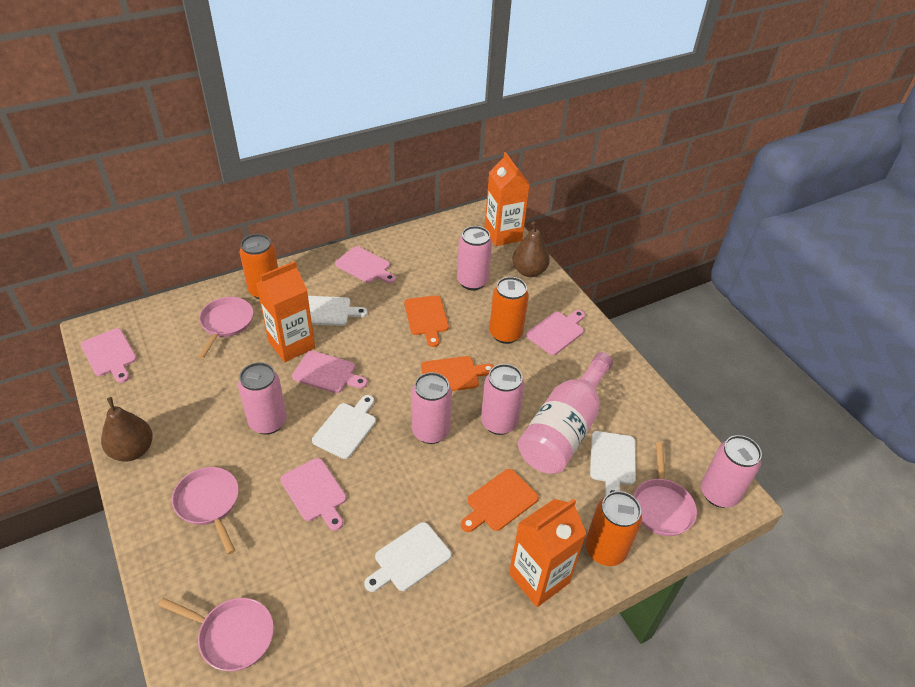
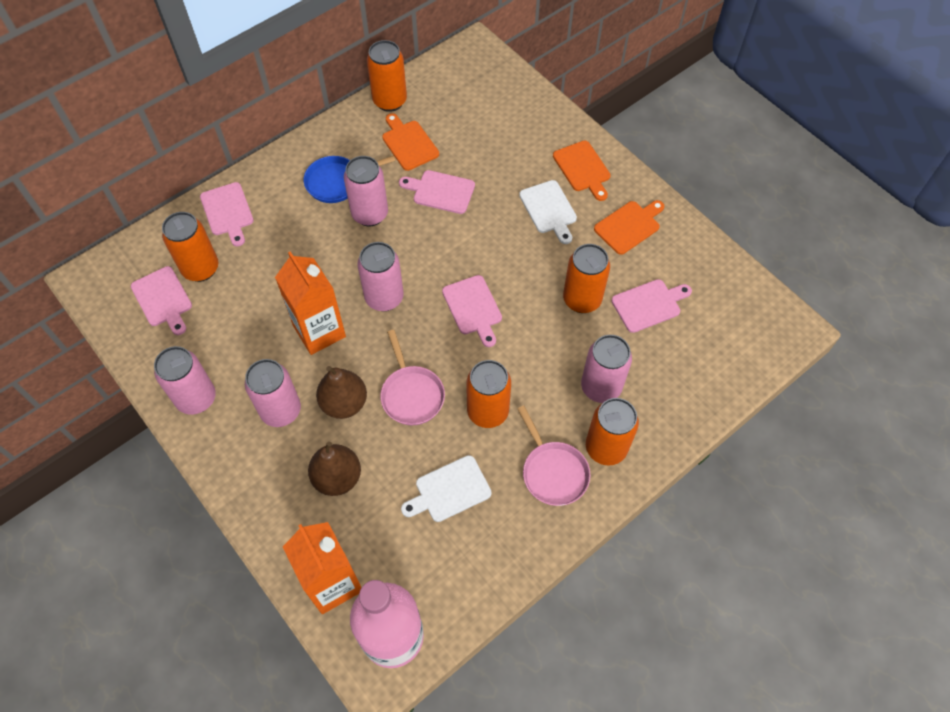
blue pan: 0 -> 1
orange can: 3 -> 5
orange carton: 3 -> 2
pink pan: 4 -> 2
white cutting board: 4 -> 2

